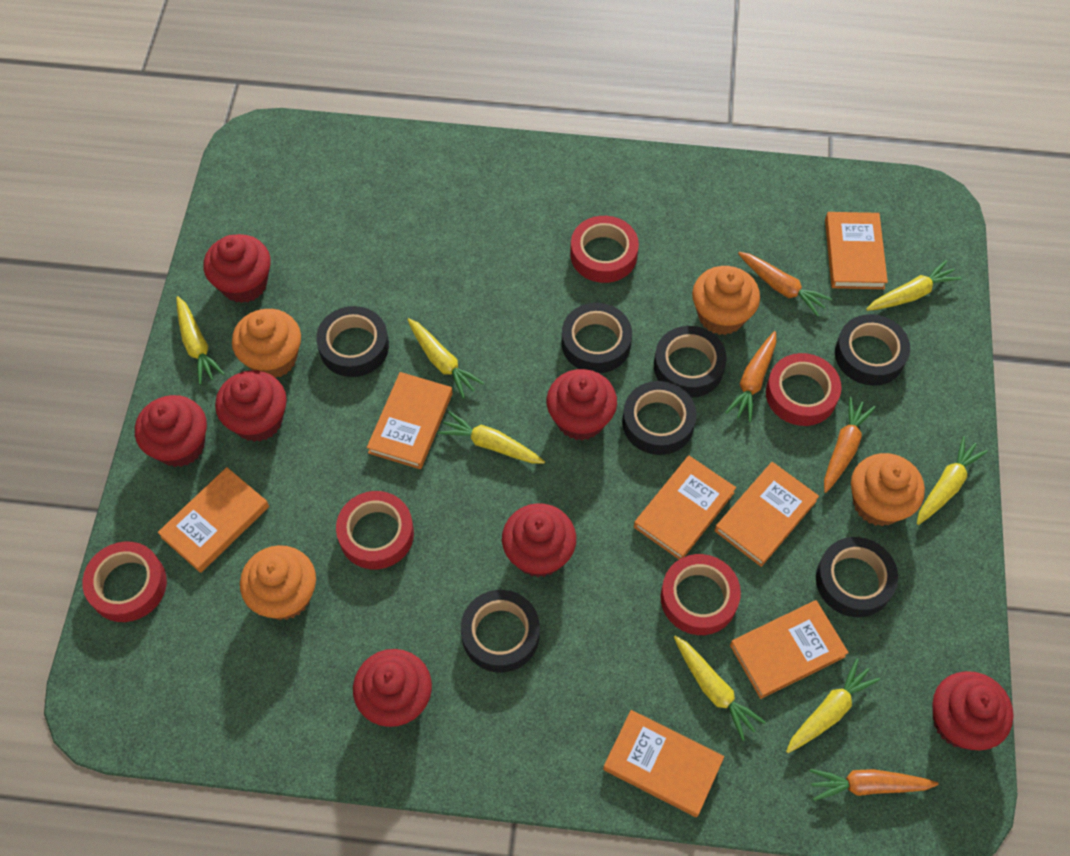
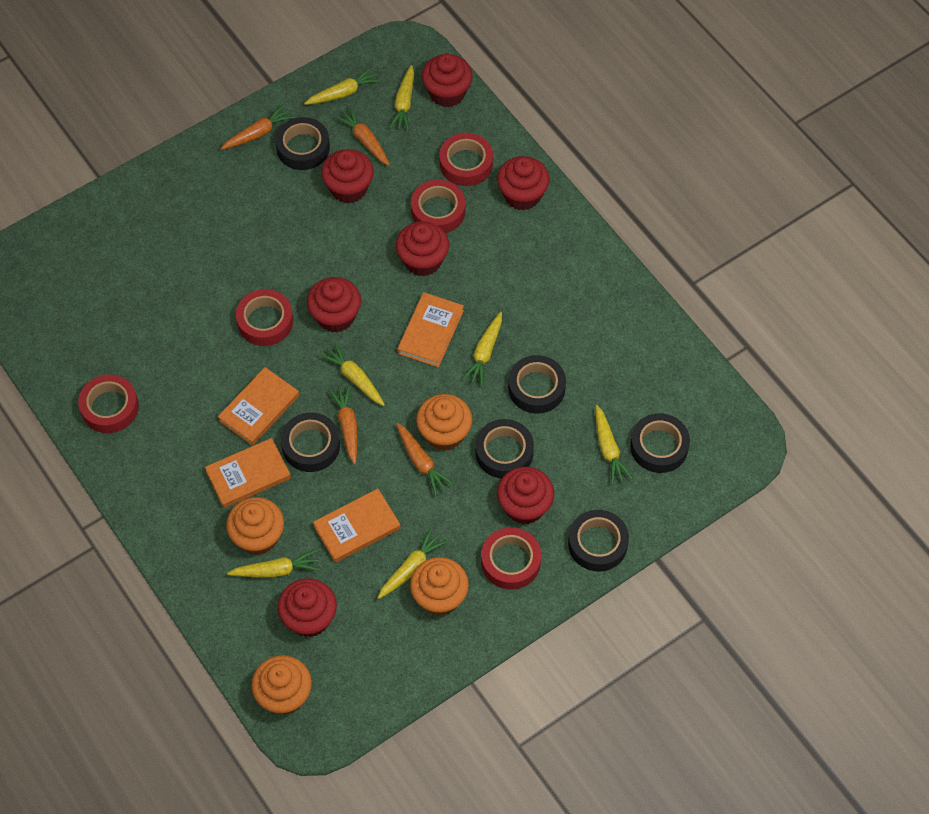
black tape: 7 -> 6
orange book: 7 -> 4

